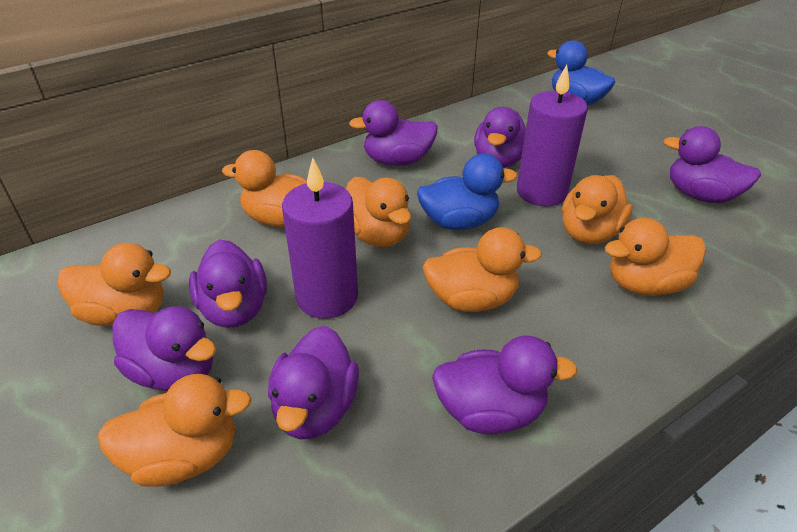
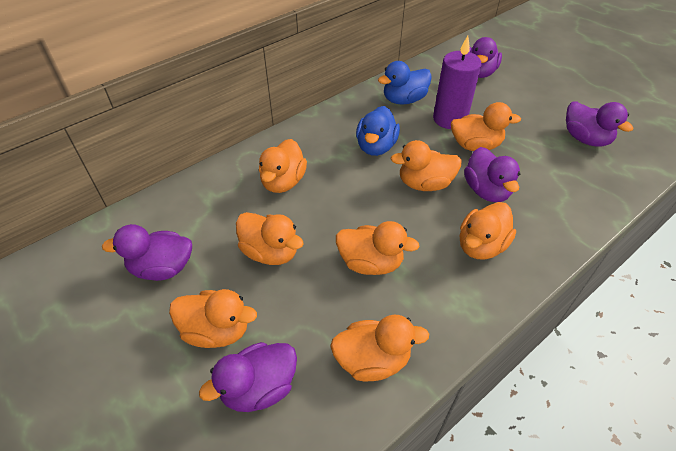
orange duck: 7 -> 8
purple candle: 2 -> 1
purple duck: 7 -> 5

